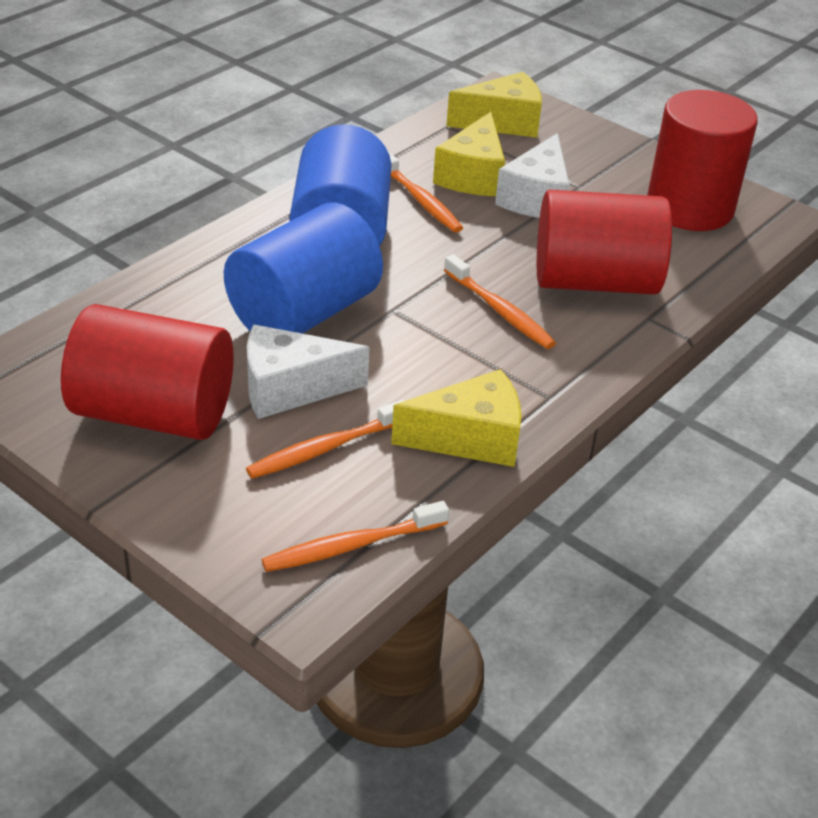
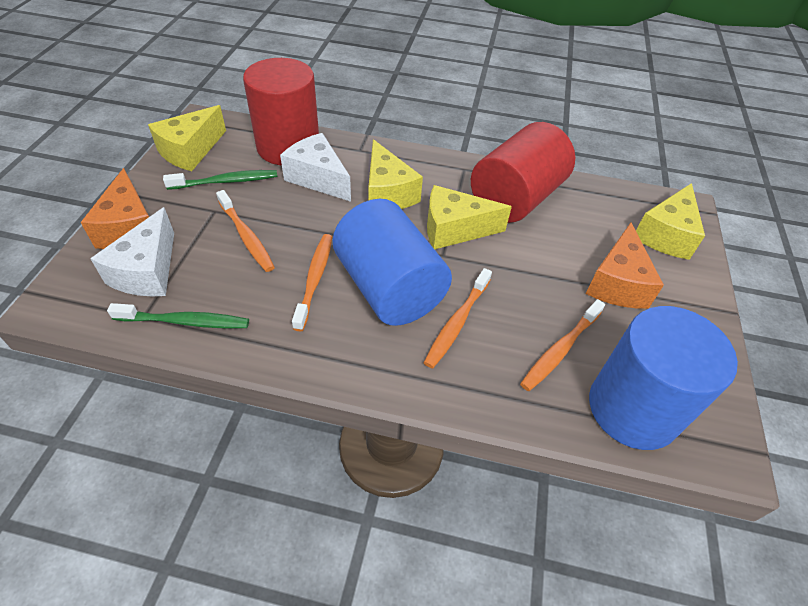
green toothbrush: 0 -> 2
orange cheese: 0 -> 2
red cylinder: 3 -> 2
yellow cheese: 3 -> 4

